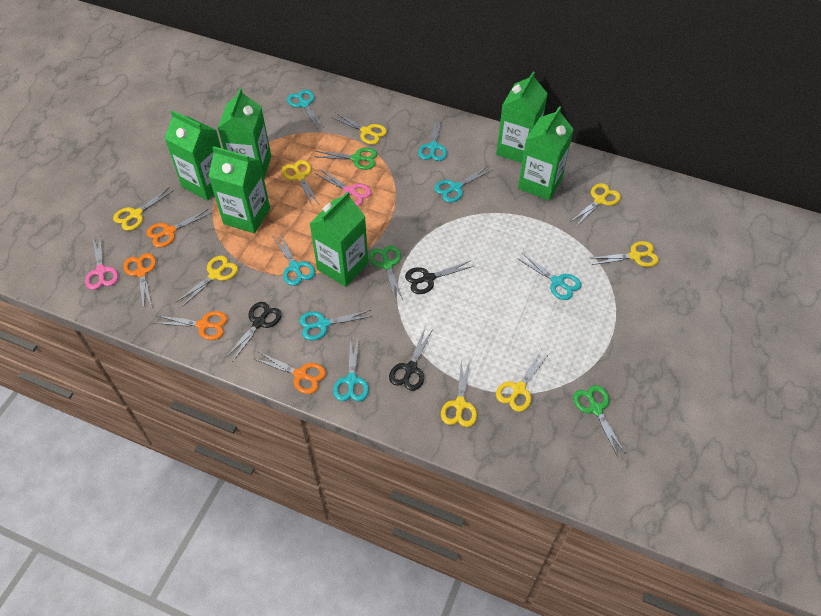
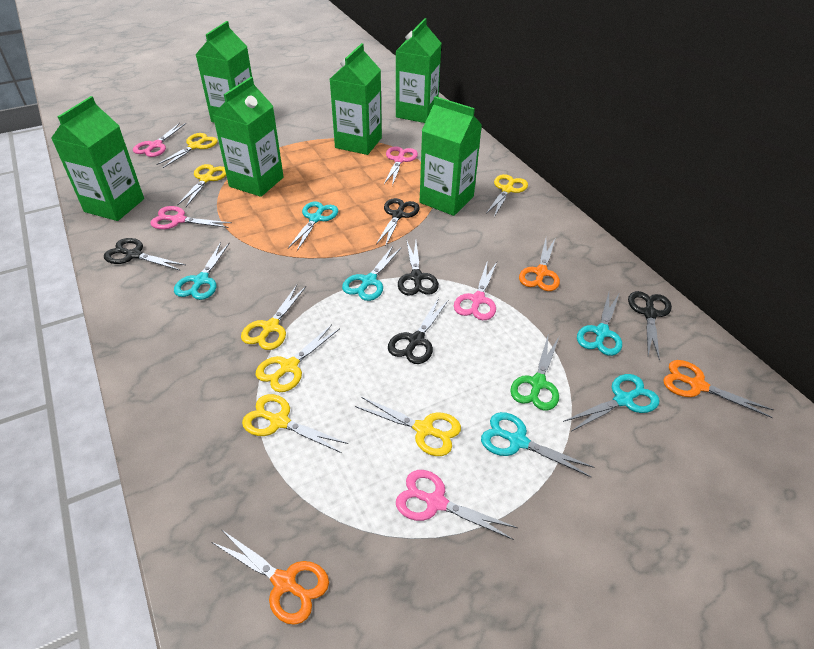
black scissors: 3 -> 5
green scissors: 3 -> 1
orange scissors: 4 -> 3
pink scissors: 2 -> 5
turquoise scissors: 7 -> 6
yellow scissors: 8 -> 7

